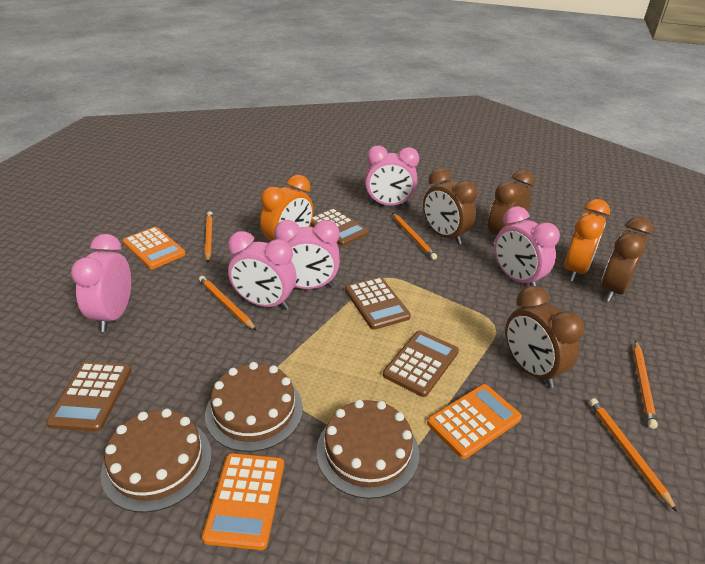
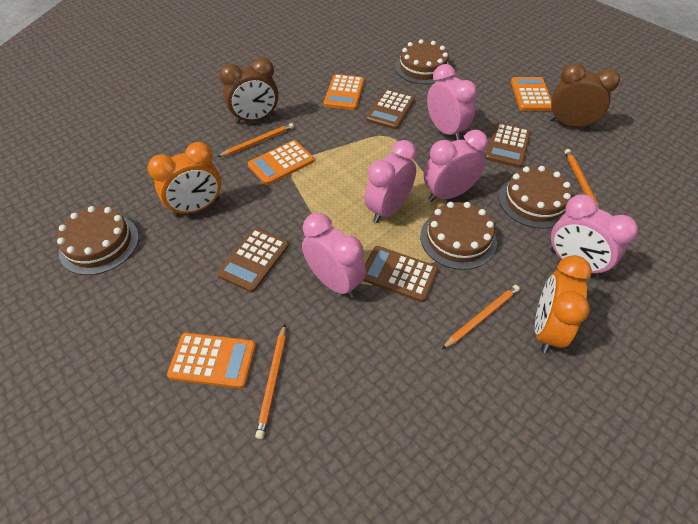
brown cake: 3 -> 4
brown clock: 4 -> 2
orange calculator: 3 -> 4
orange pencil: 5 -> 4

